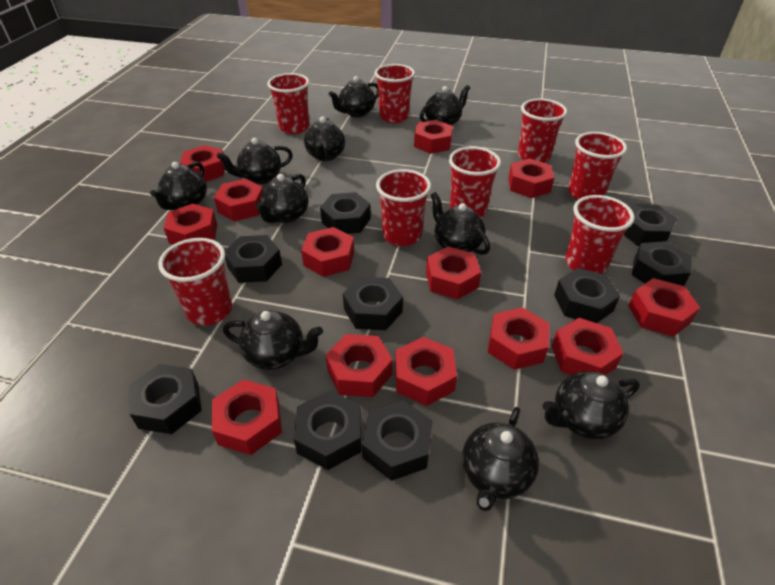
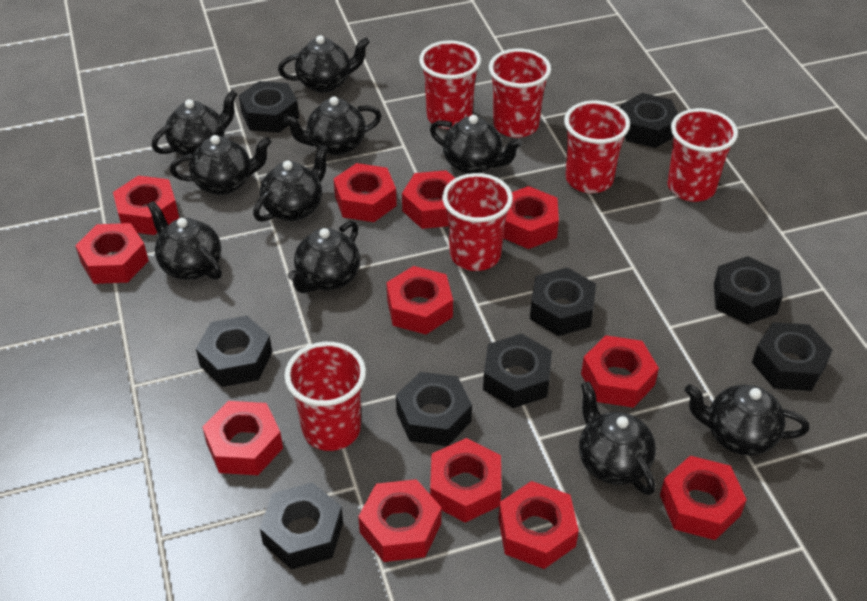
red cup: 8 -> 6
red nut: 13 -> 12

